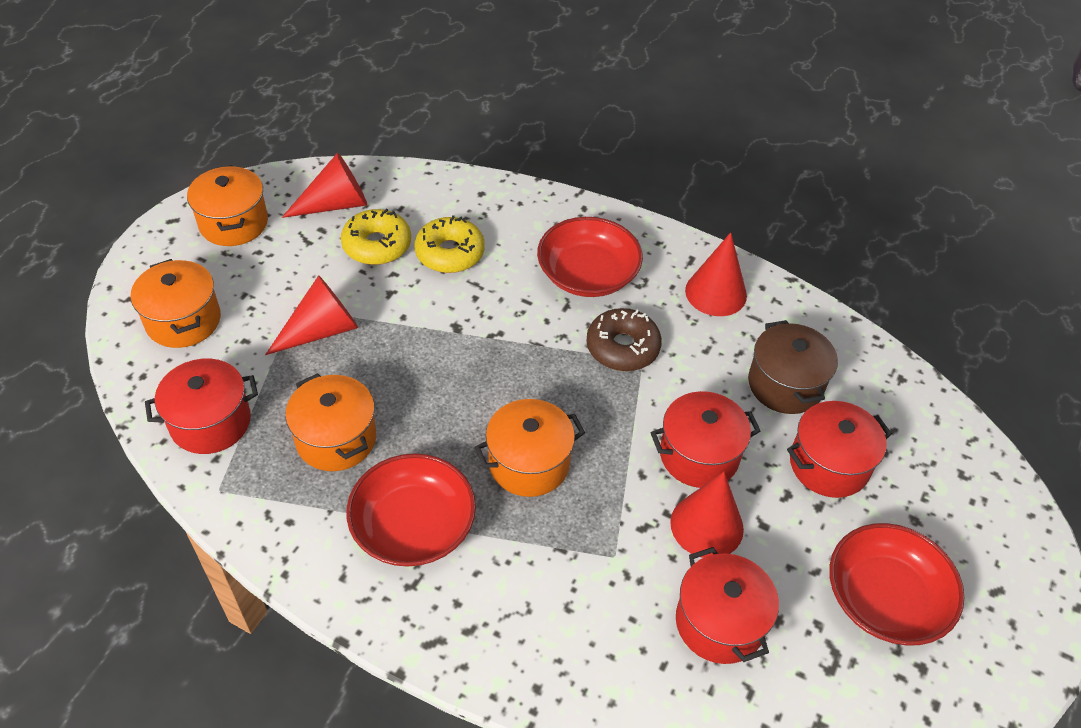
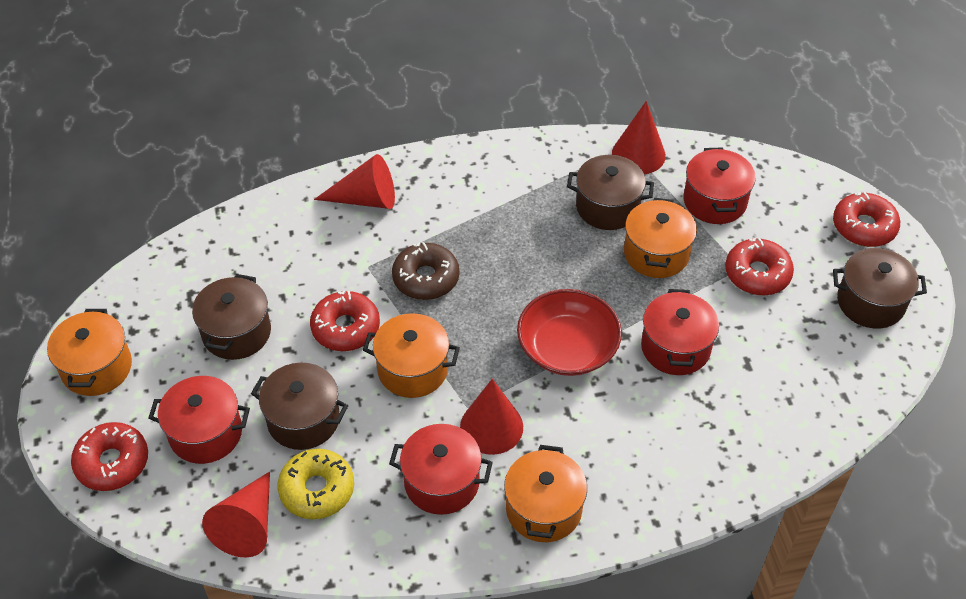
brown pot: 1 -> 4
red bowl: 3 -> 1
red donut: 0 -> 4
yellow donut: 2 -> 1

